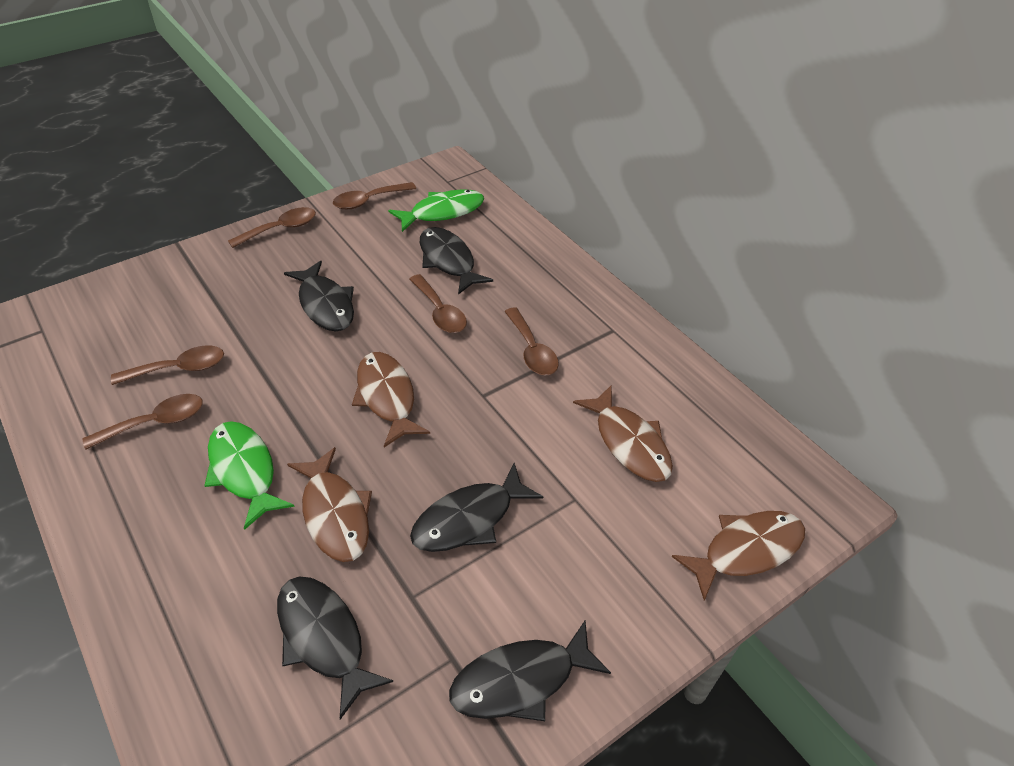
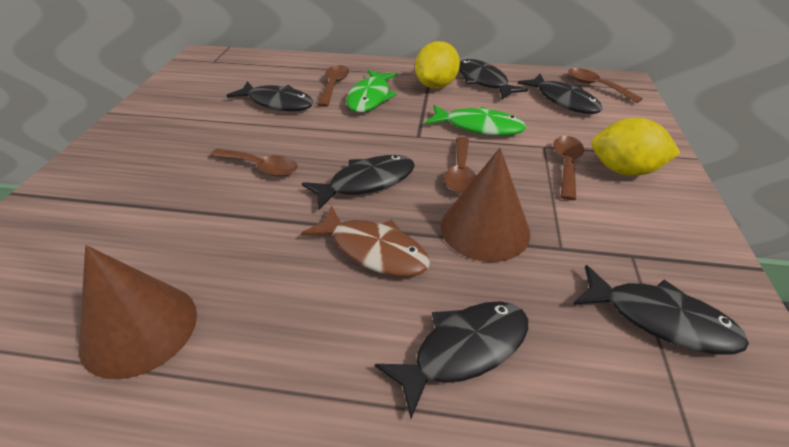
black fish: 5 -> 6
brown cone: 0 -> 2
brown fish: 4 -> 1
brown spoon: 6 -> 5
yellow lemon: 0 -> 2

